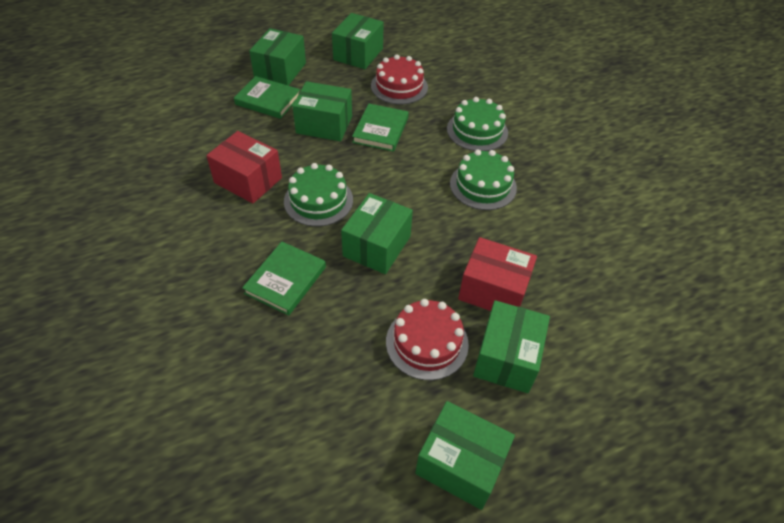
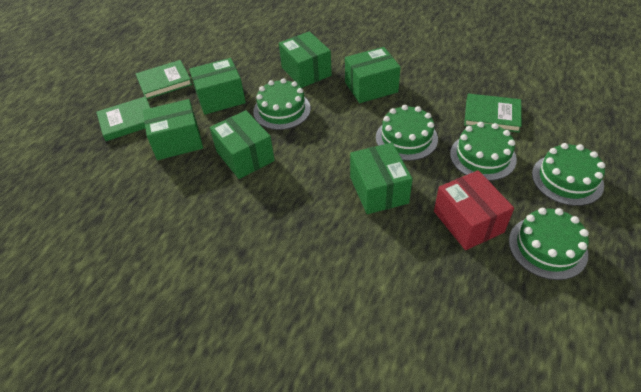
green cake: 3 -> 5
red box: 2 -> 1
red cake: 2 -> 0

